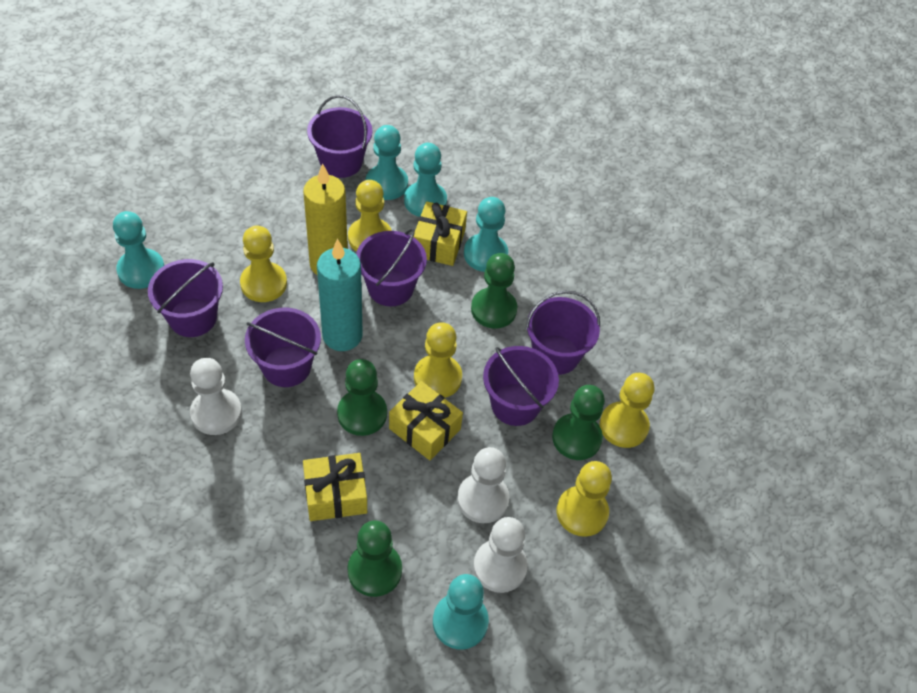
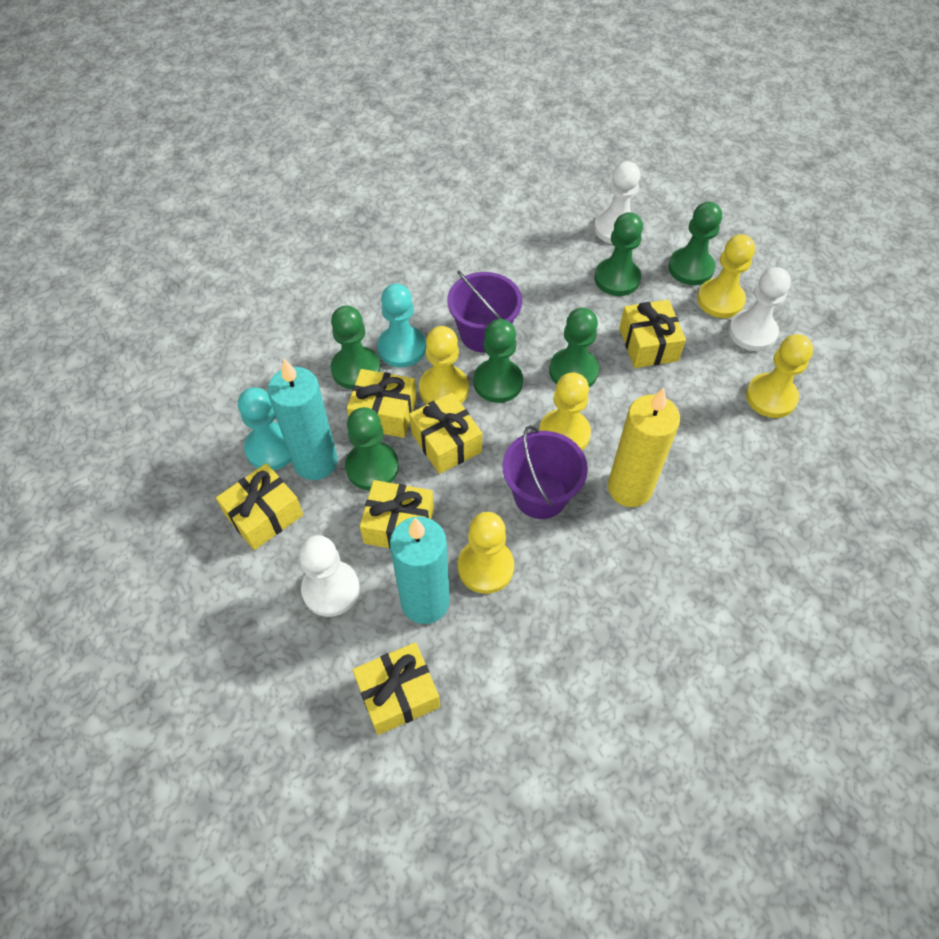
green pawn: 4 -> 6
purple bucket: 6 -> 2
turquoise candle: 1 -> 2
turquoise pawn: 5 -> 2
yellow gift: 3 -> 6

